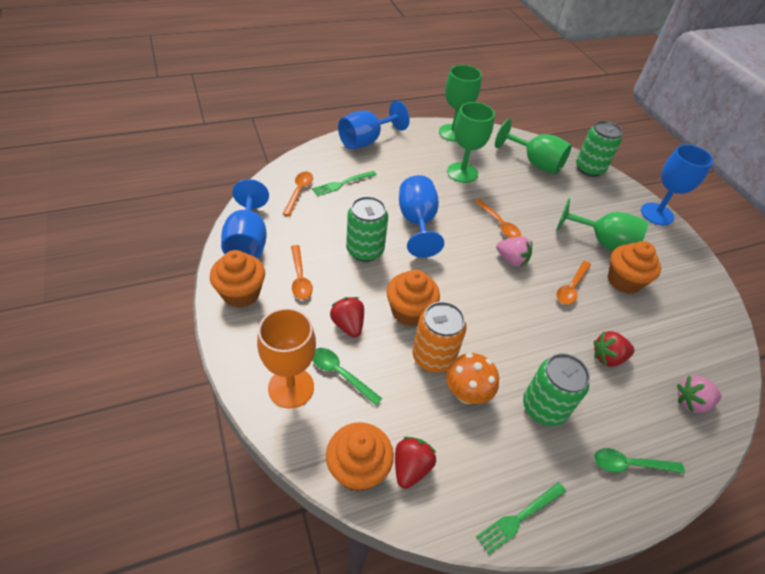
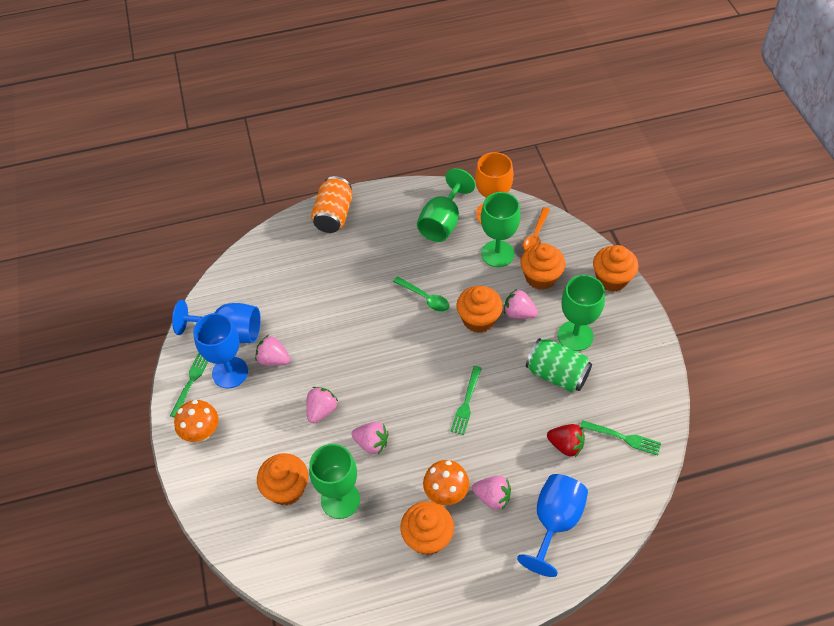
blue goblet: 4 -> 3
green can: 3 -> 1
green fork: 2 -> 3
green spoon: 2 -> 1
orange cupcake: 4 -> 5
orange mushroom: 1 -> 2
orange spoon: 4 -> 1
pink strawberry: 2 -> 5
red strawberry: 3 -> 1

